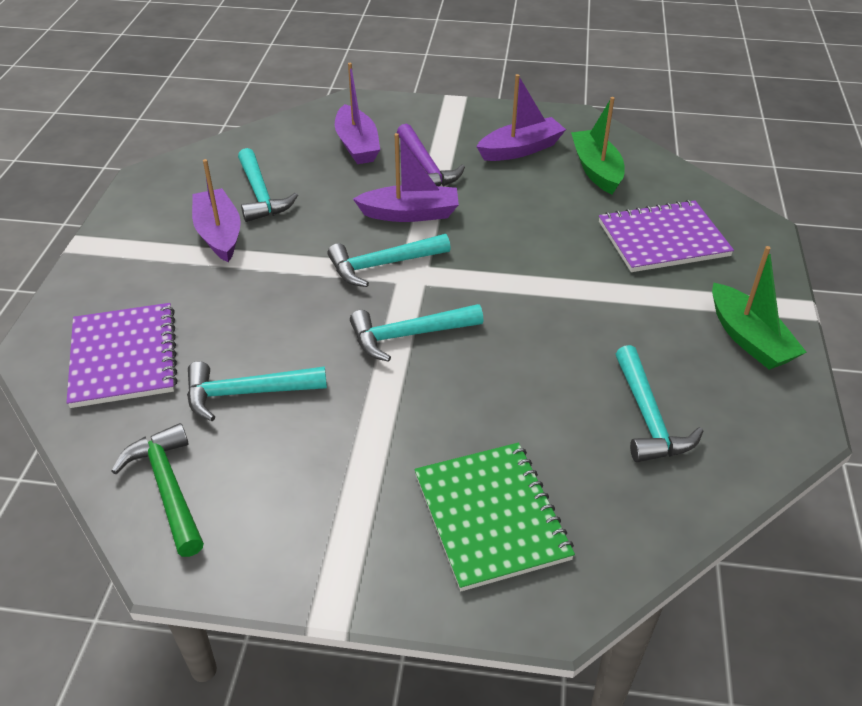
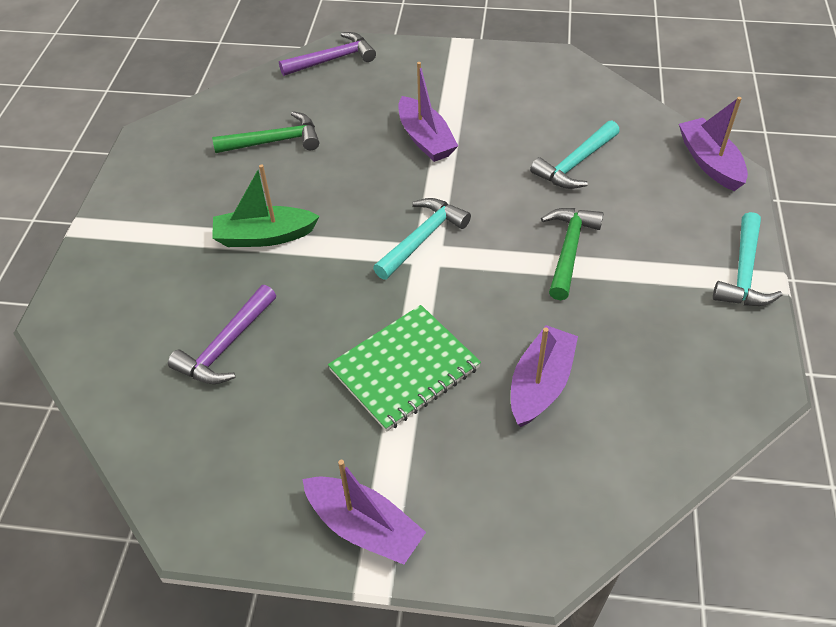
green boat: 2 -> 1
green hammer: 1 -> 2
purple hammer: 1 -> 2
purple notebook: 2 -> 0
turquoise hammer: 5 -> 3

